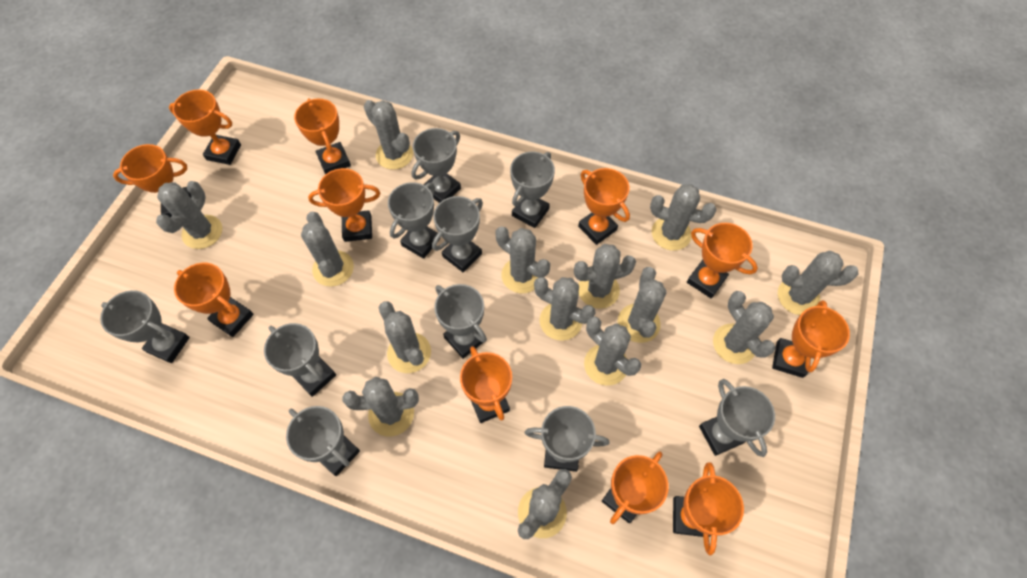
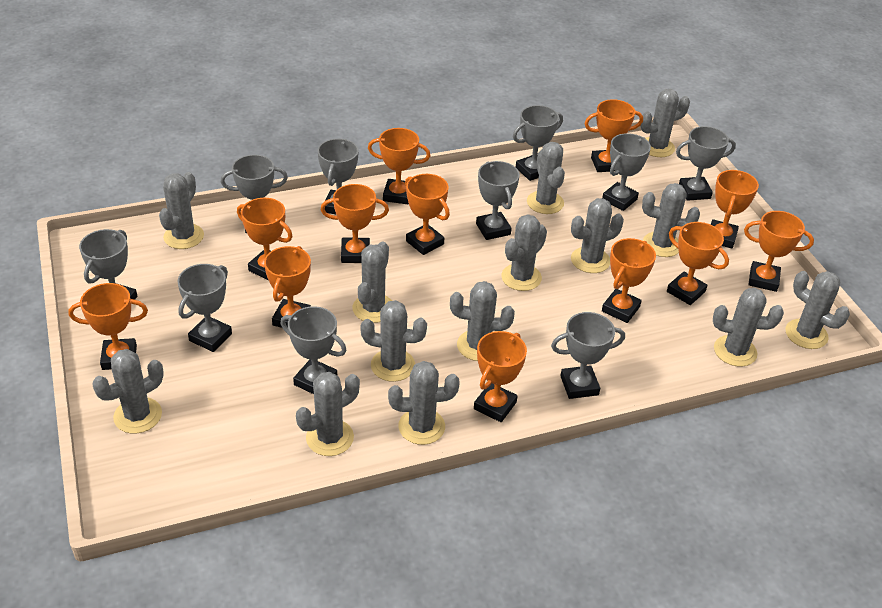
orange trophy: 11 -> 12

